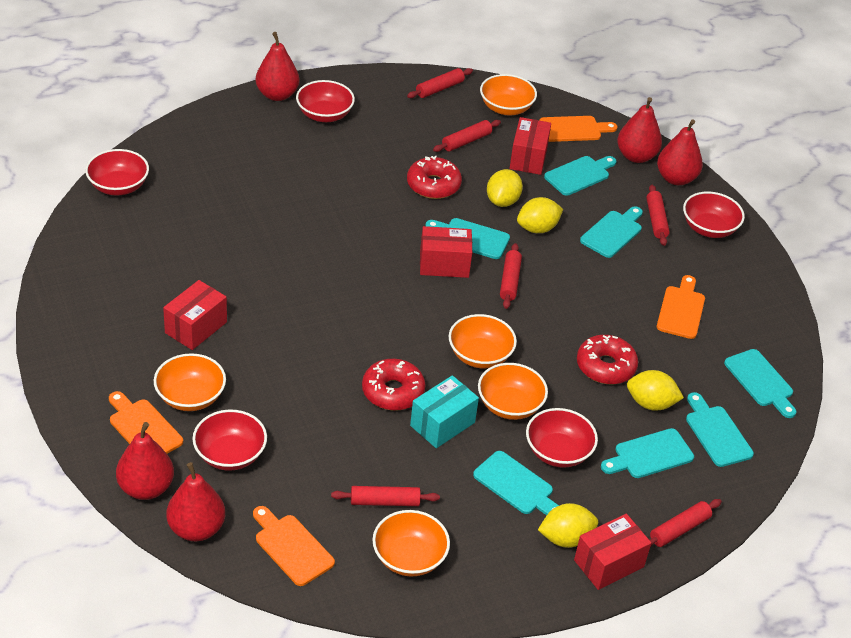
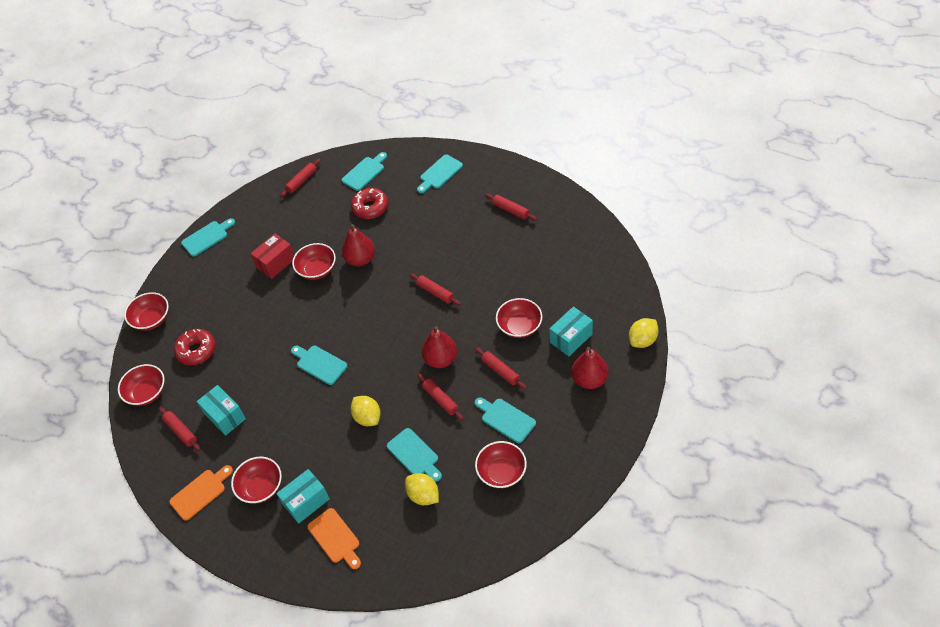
orange bowl: 5 -> 0
orange cutting board: 4 -> 2
red bowl: 5 -> 6
red box: 4 -> 1
red donut: 3 -> 2
red pear: 5 -> 3
turquoise box: 1 -> 3
turquoise cutting board: 7 -> 6
yellow lemon: 4 -> 3

